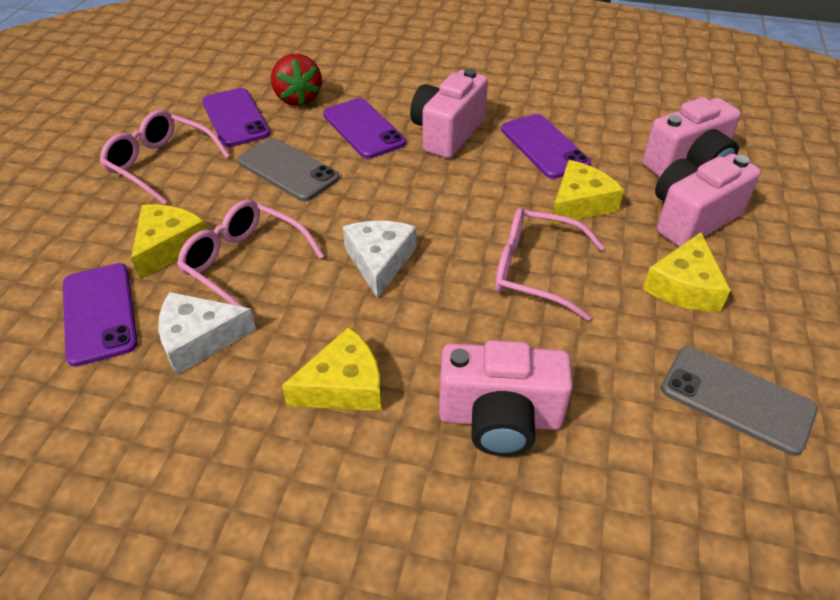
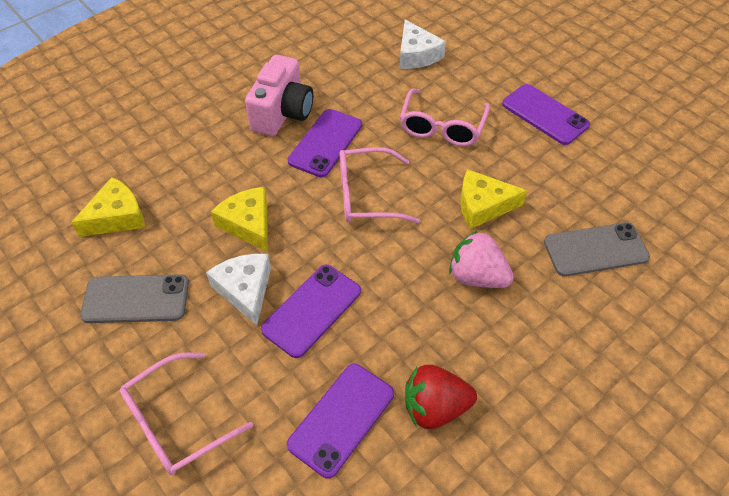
pink camera: 4 -> 1
pink strawberry: 0 -> 1
yellow cheese: 4 -> 3

